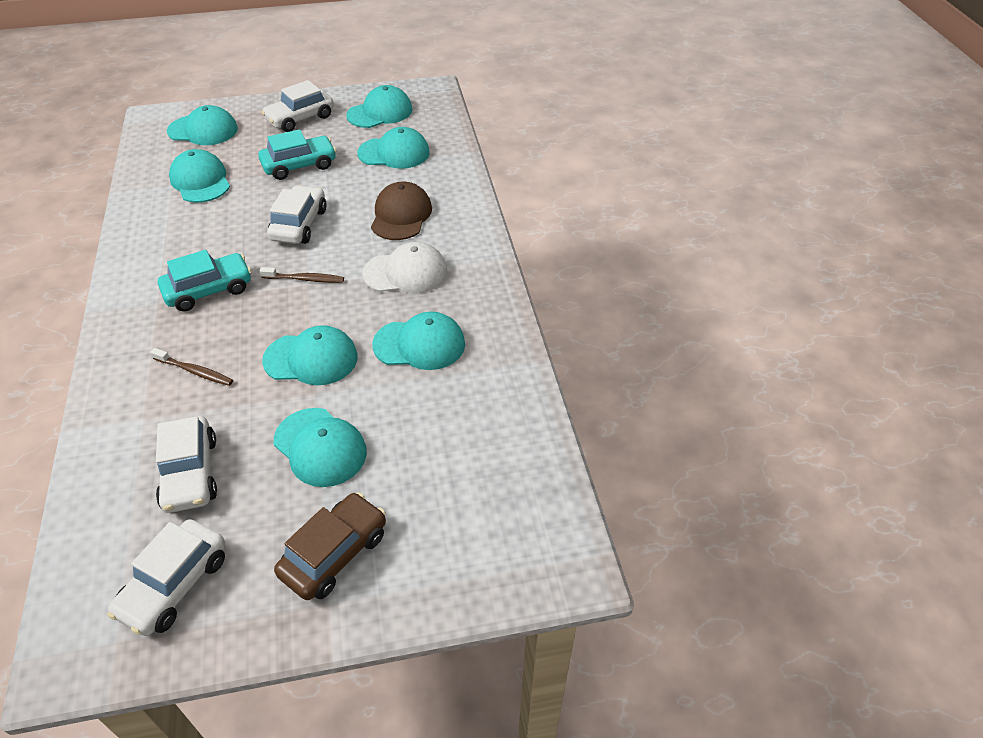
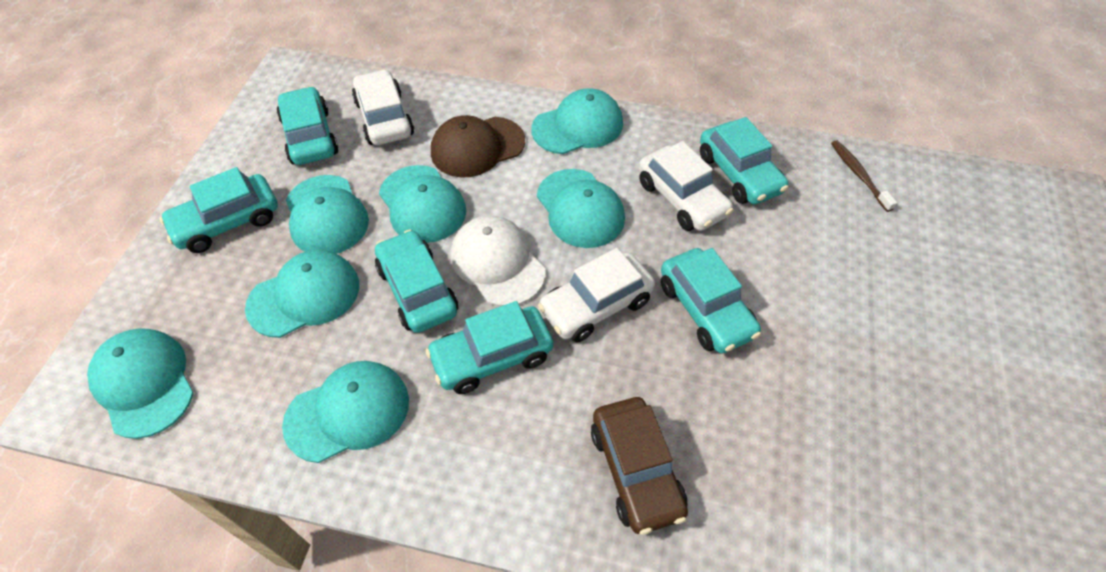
brown toothbrush: 2 -> 1
turquoise car: 2 -> 6
white car: 4 -> 3

